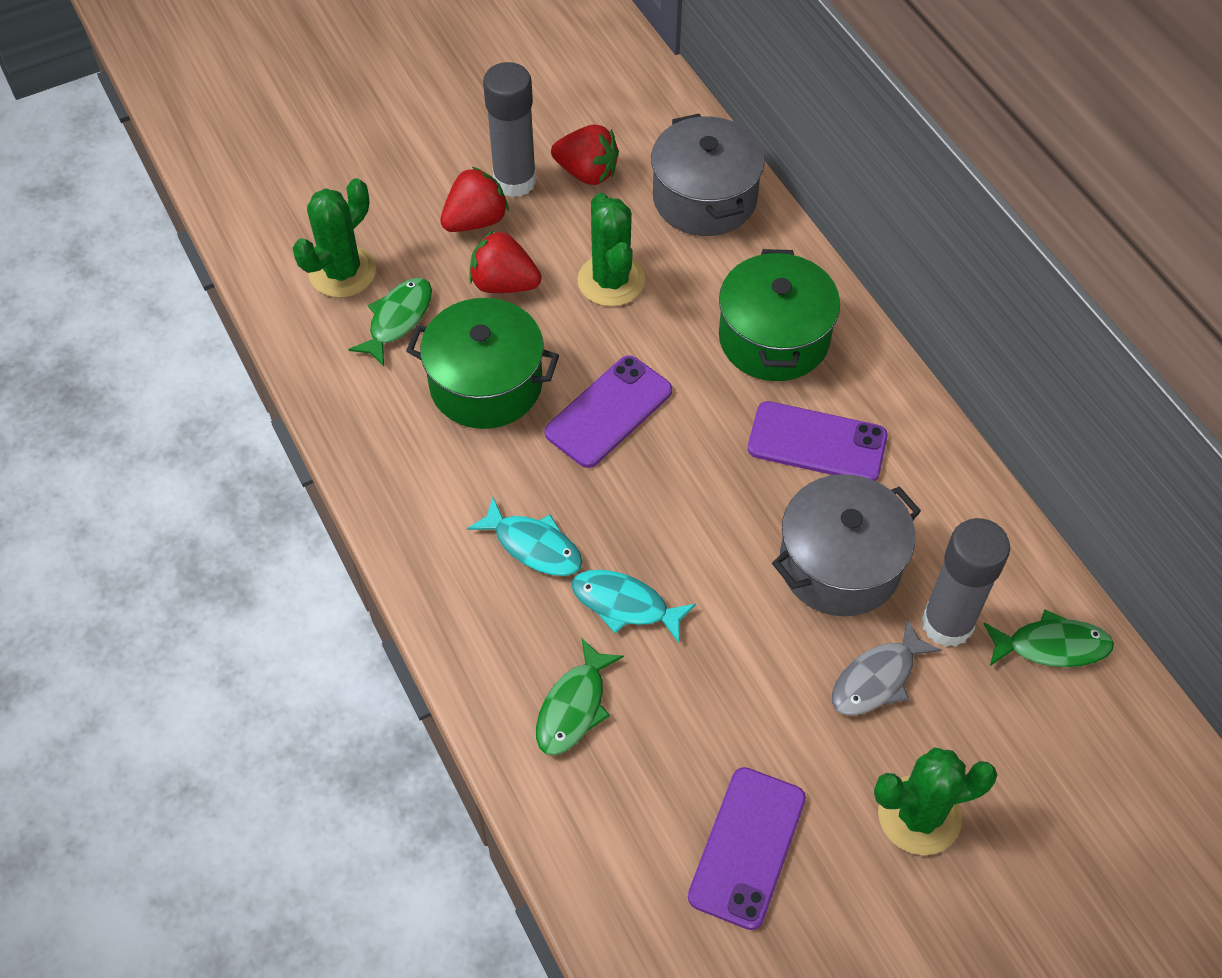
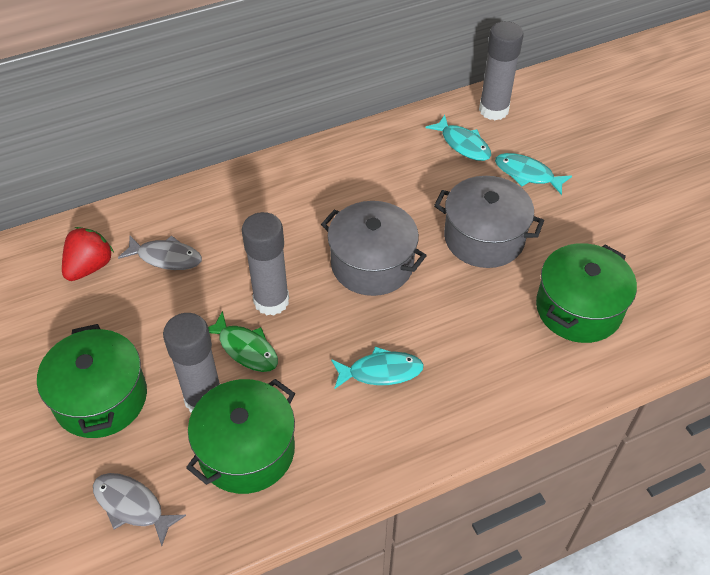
green cactus: 3 -> 0
green fish: 3 -> 1
green pot: 2 -> 3
grey fish: 1 -> 2
grey glue stick: 2 -> 3
purple phone: 3 -> 0
red strawberry: 3 -> 1
turquoise fish: 2 -> 3

